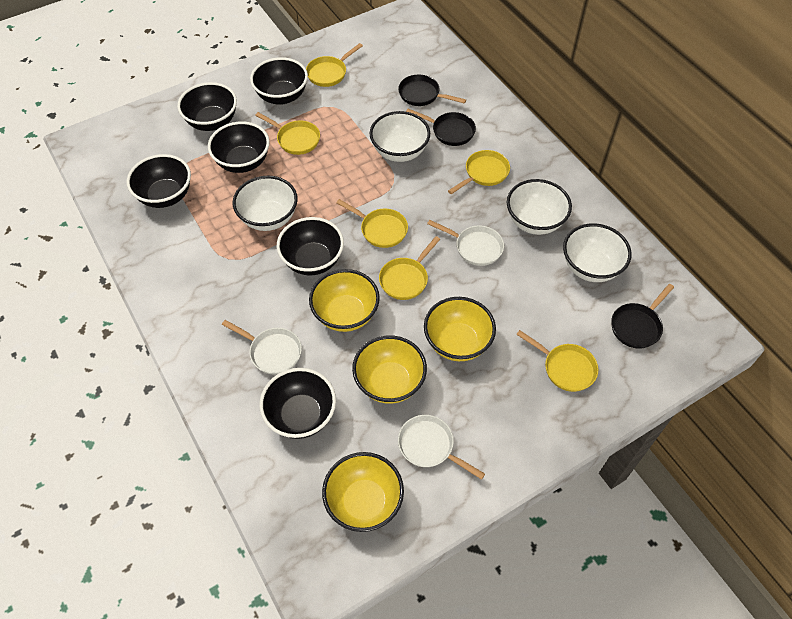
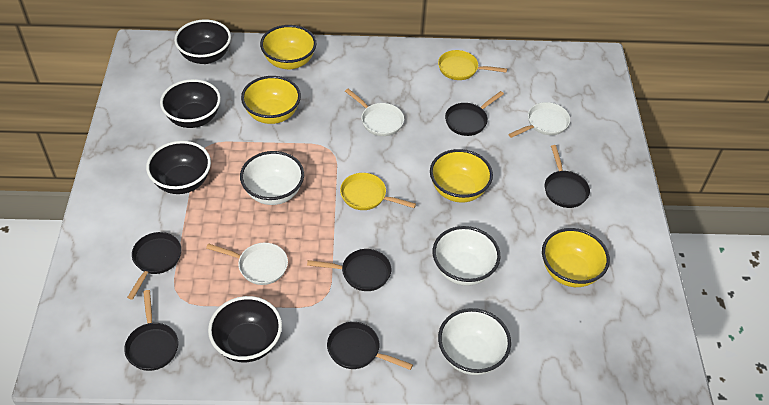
black bowl: 6 -> 4
black pan: 3 -> 6
white bowl: 4 -> 3
yellow pan: 6 -> 2

